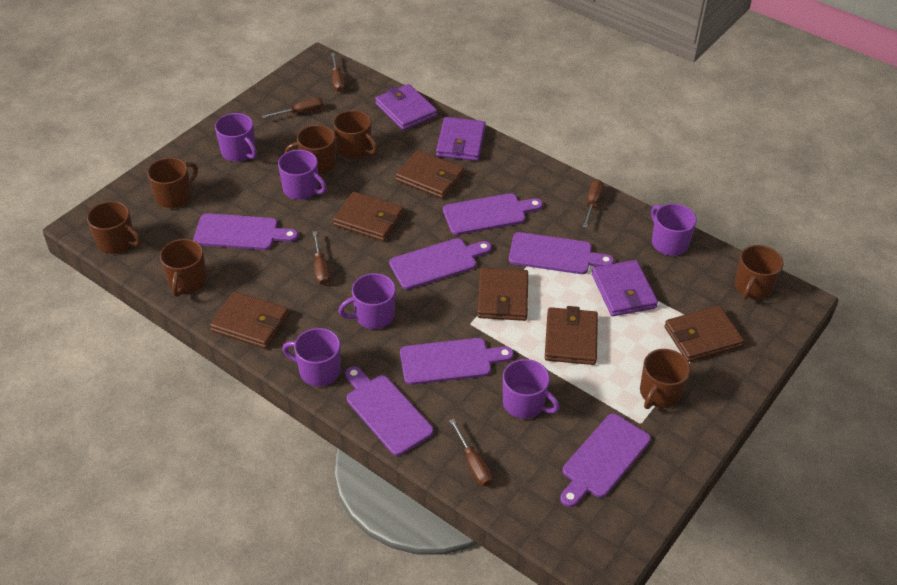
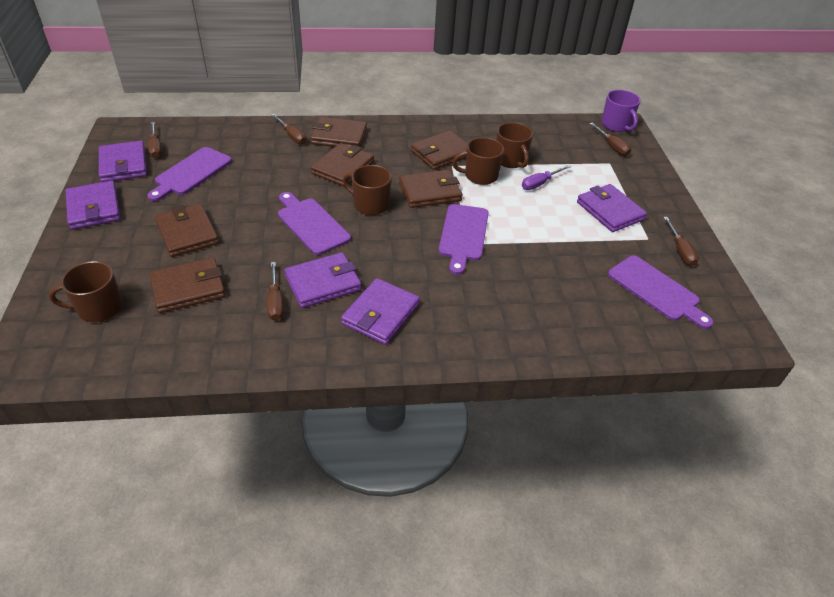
brown mug: 7 -> 4
purple cutting board: 7 -> 4
purple mug: 6 -> 1
purple screwdriver: 0 -> 1
purple wallet: 3 -> 5

